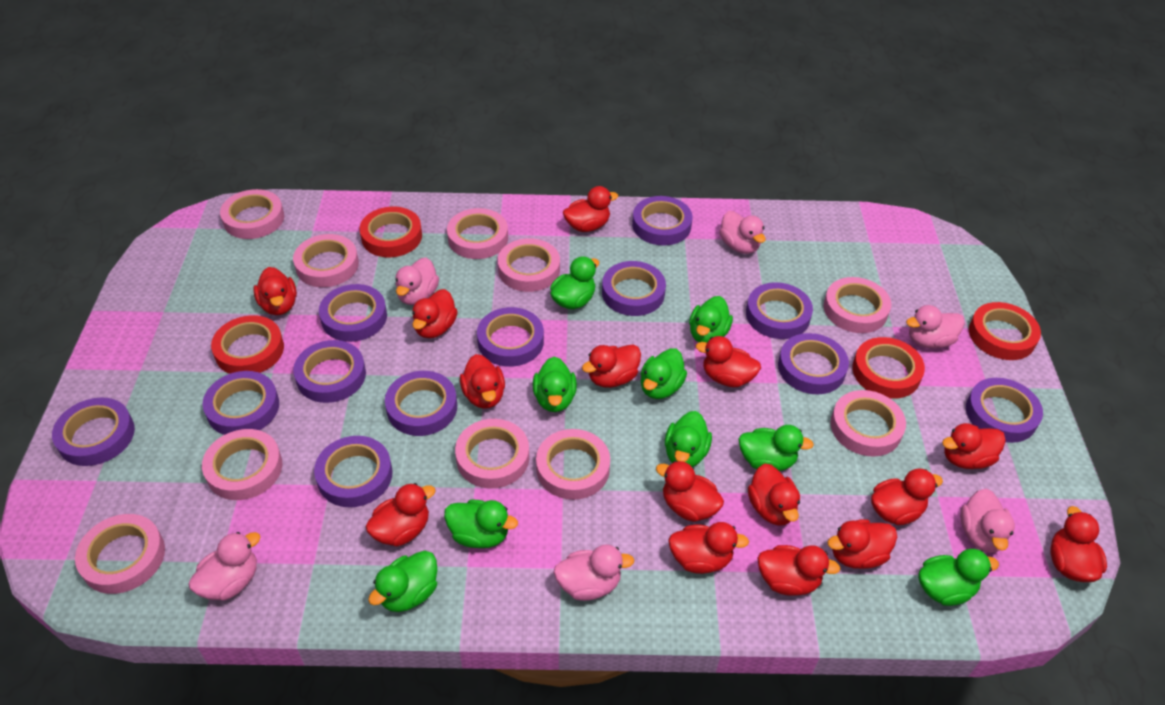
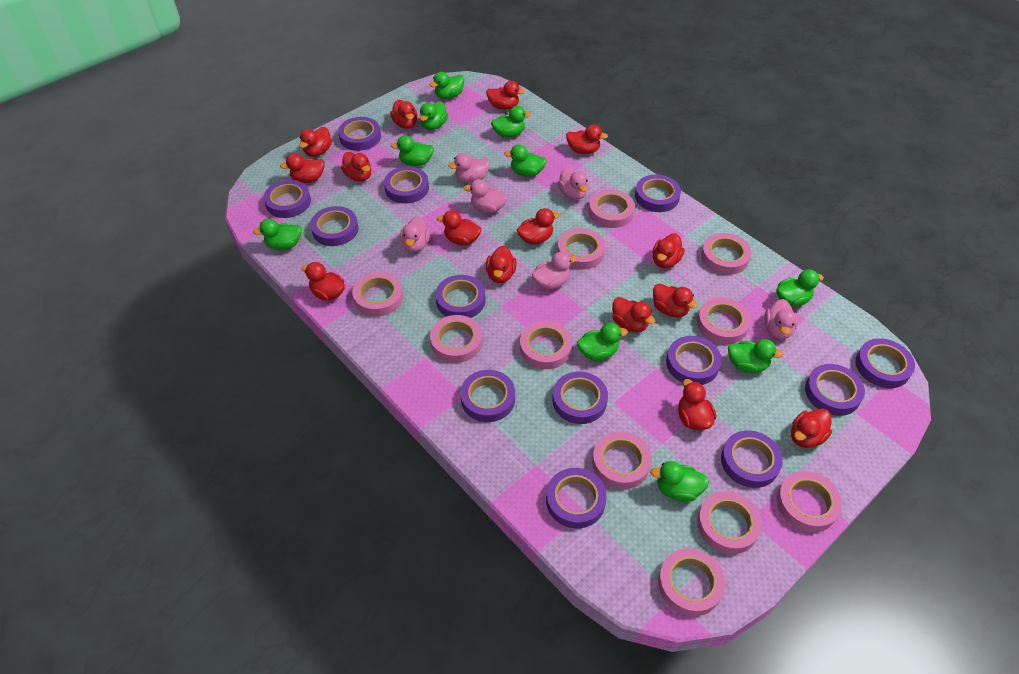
green duck: 9 -> 10
pink tape: 10 -> 11
purple tape: 12 -> 13
red tape: 4 -> 0

